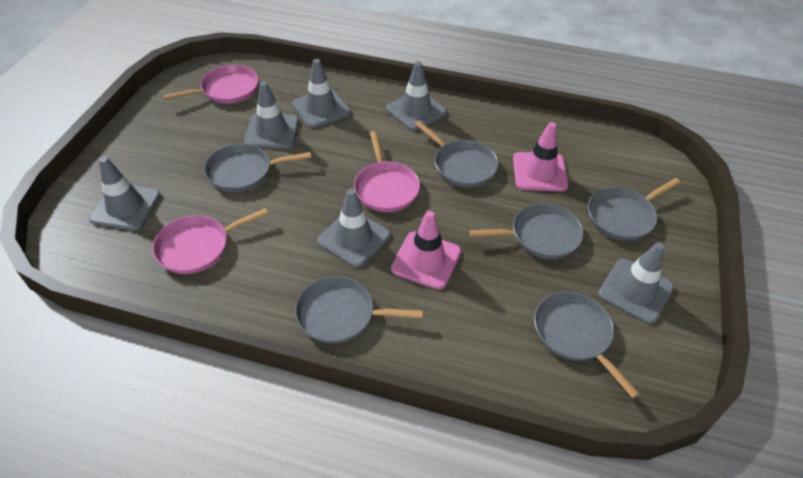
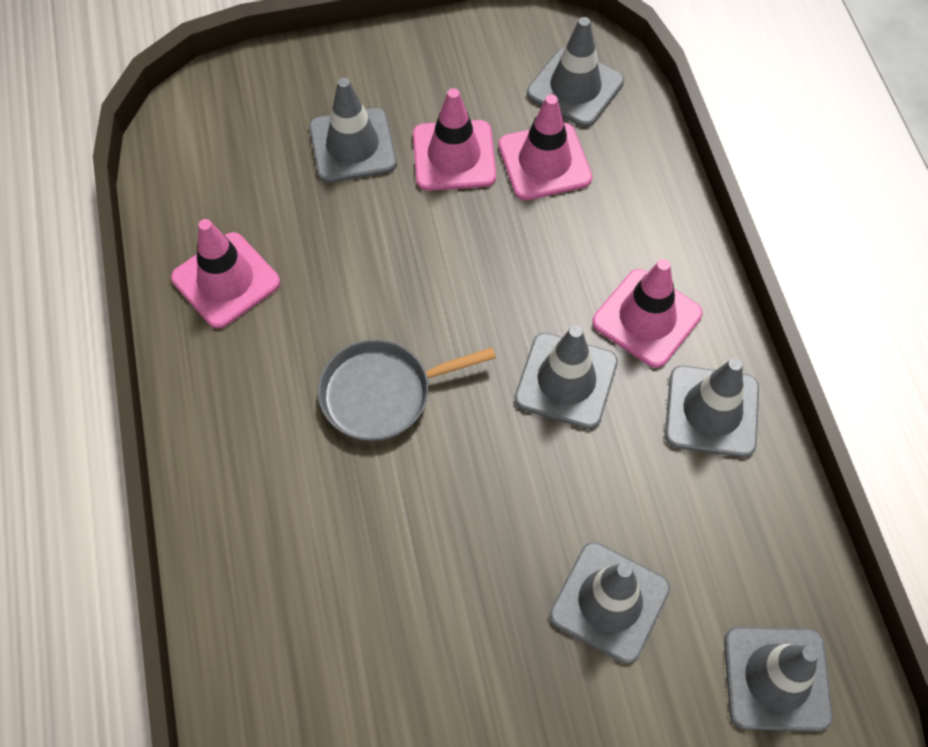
grey pan: 6 -> 1
pink pan: 3 -> 0
pink traffic cone: 2 -> 4

